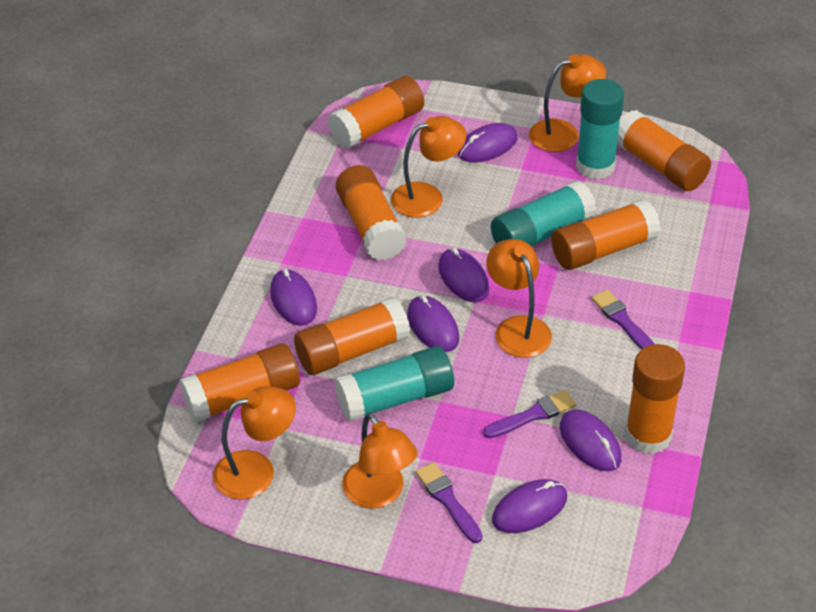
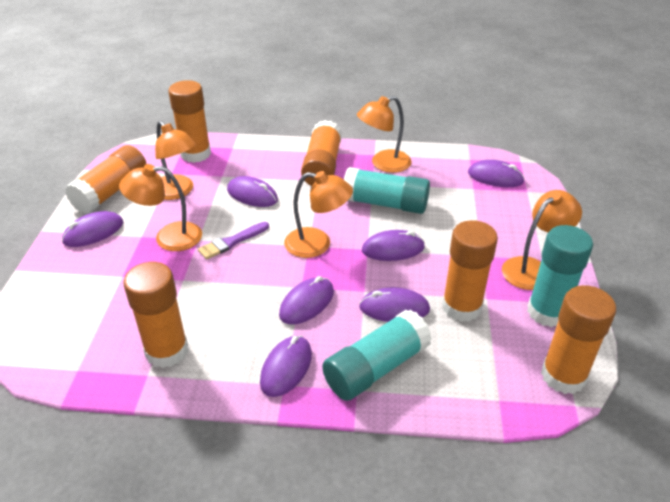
orange glue stick: 7 -> 6
purple brush: 3 -> 1
purple mouse: 6 -> 7

